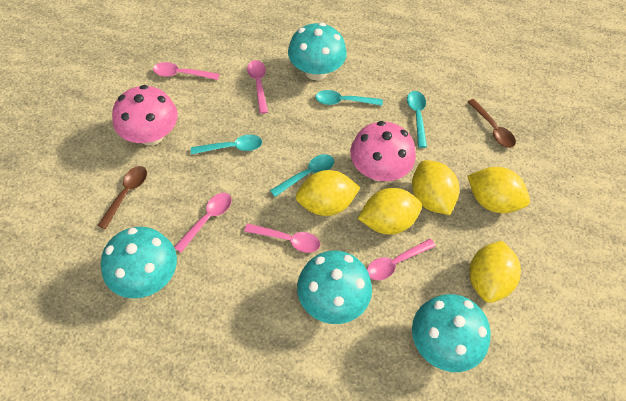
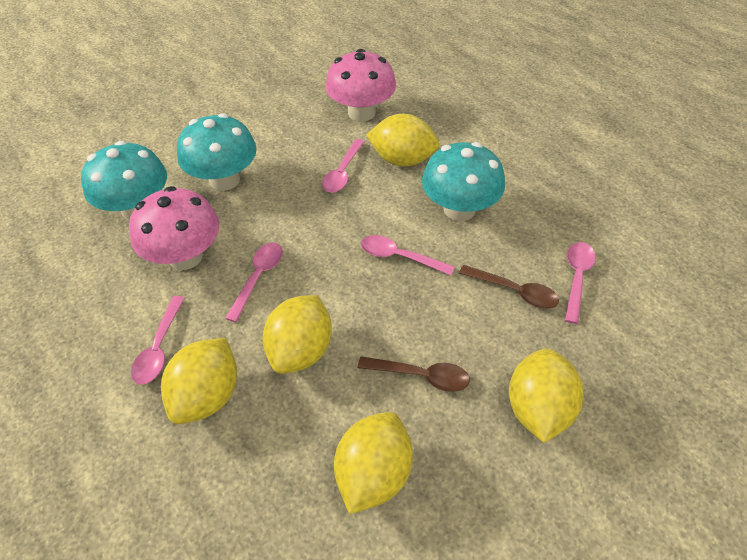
turquoise mushroom: 4 -> 3
turquoise spoon: 4 -> 0

